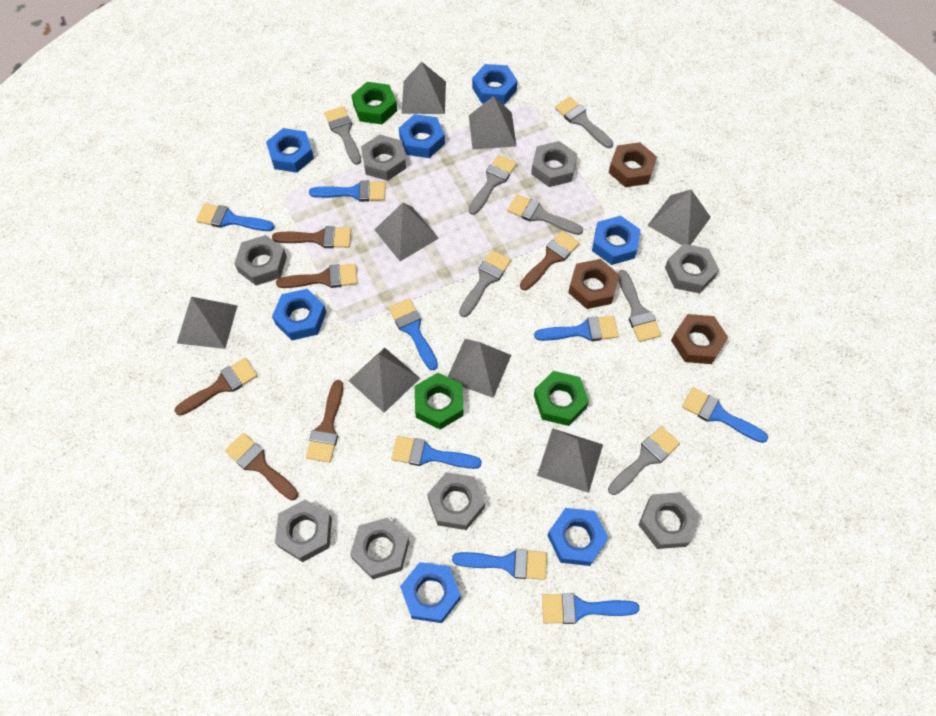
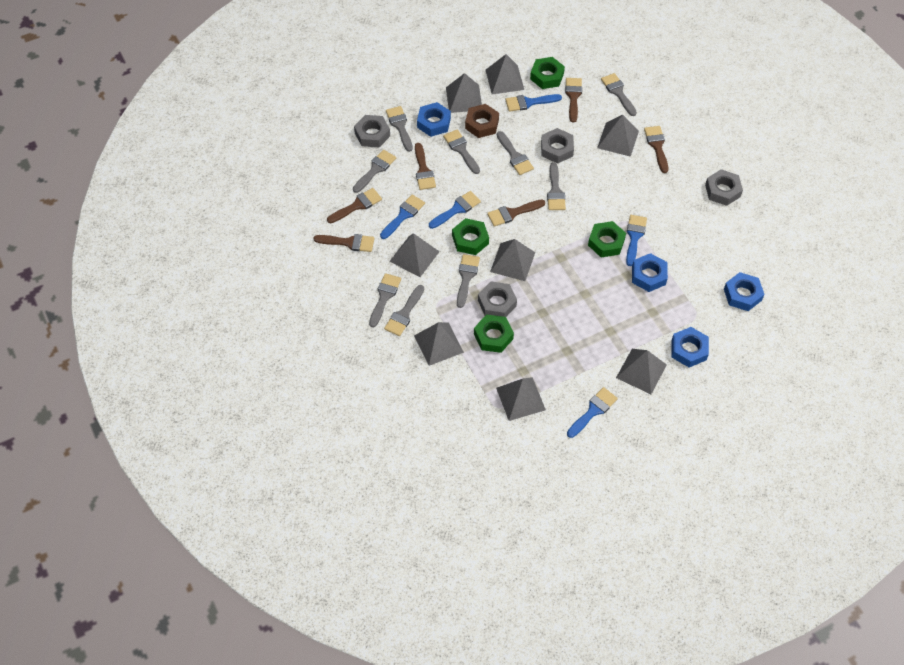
blue brush: 8 -> 5
blue nut: 7 -> 4
brown nut: 3 -> 1
green nut: 3 -> 4
grey brush: 7 -> 9
grey nut: 8 -> 4

